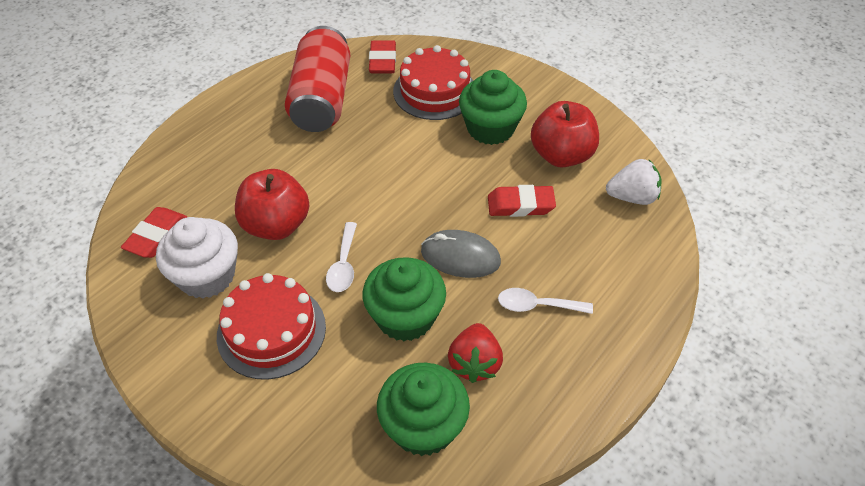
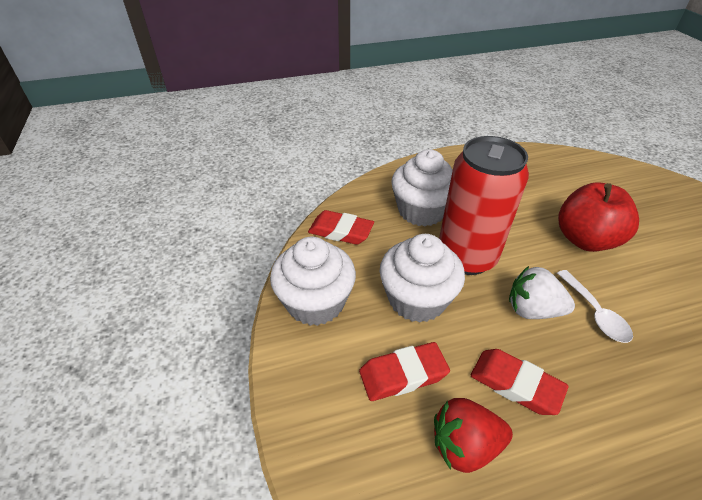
green cupcake: 3 -> 0
grey mouse: 1 -> 0
red apple: 2 -> 1
red cake: 2 -> 0
white cupcake: 1 -> 3
white spoon: 2 -> 1

